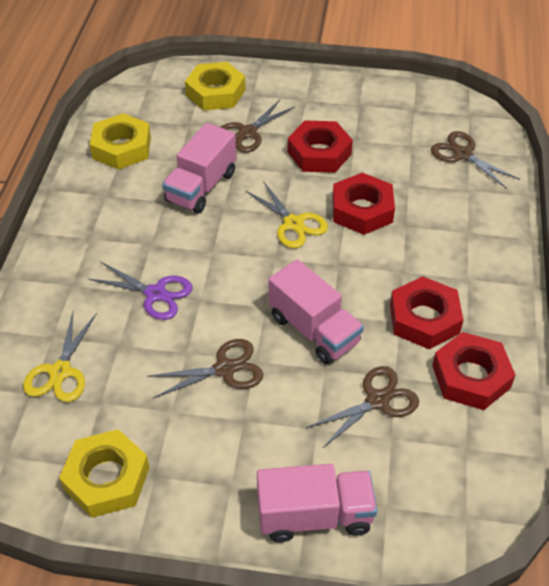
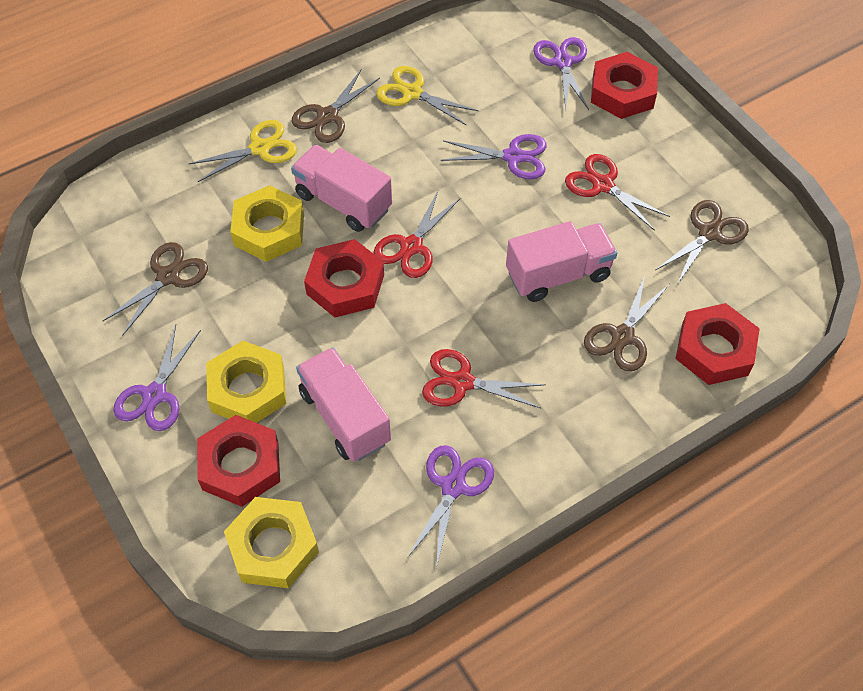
purple scissors: 1 -> 4
red scissors: 0 -> 3

